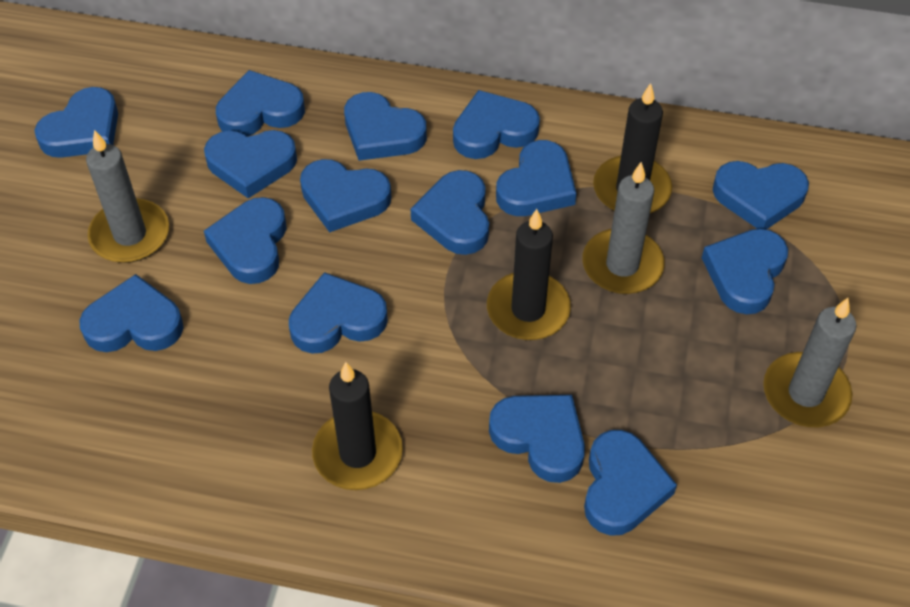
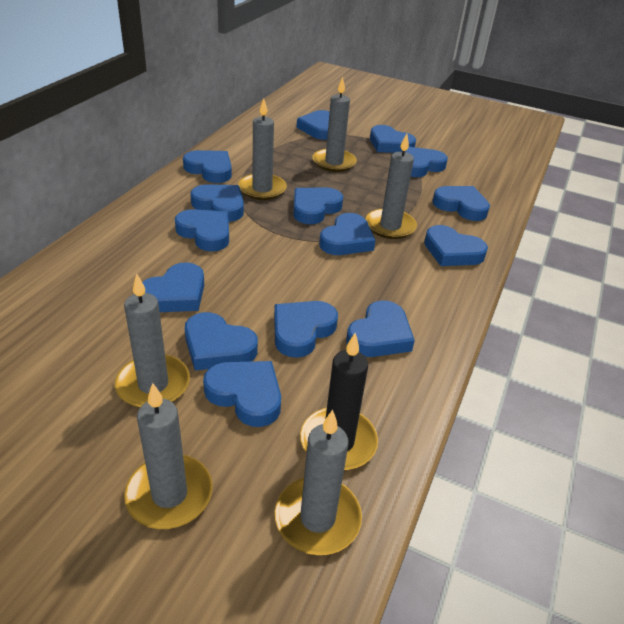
black candle: 3 -> 1
grey candle: 3 -> 6

